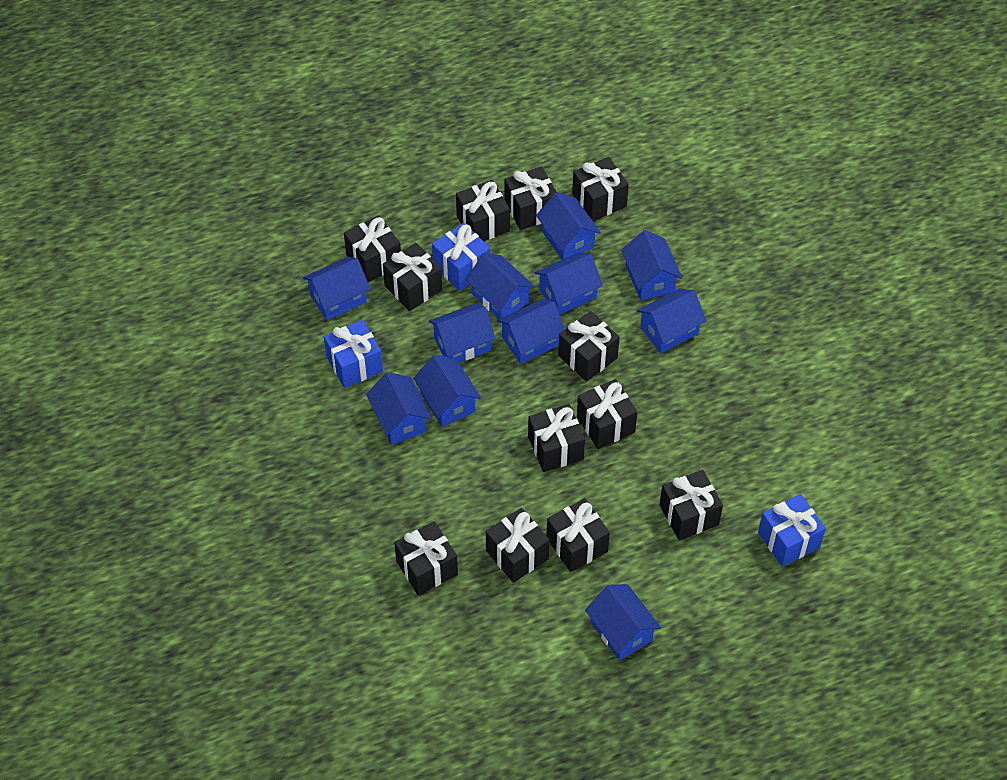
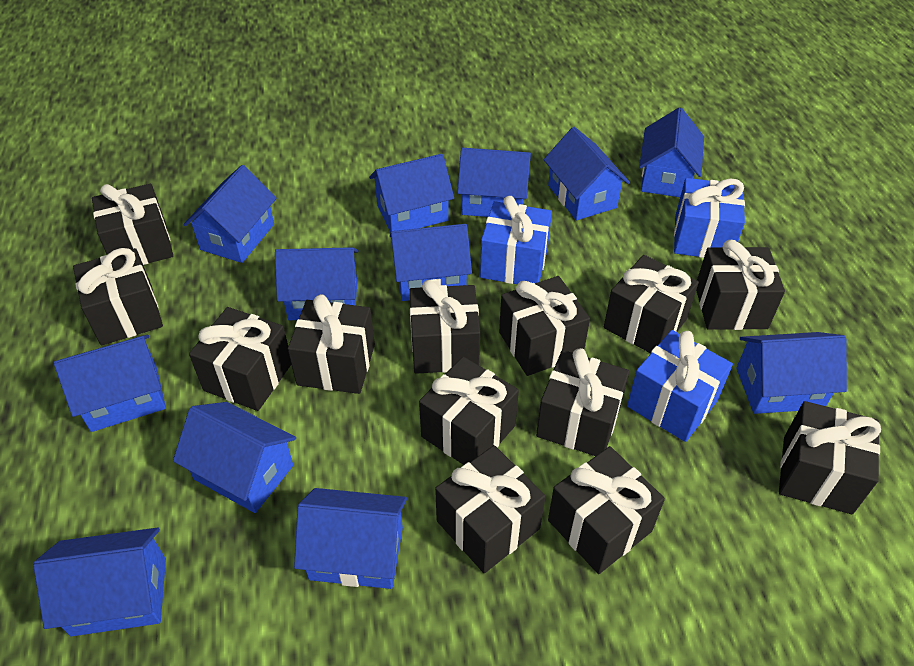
black gift: 12 -> 13
blue house: 11 -> 12

